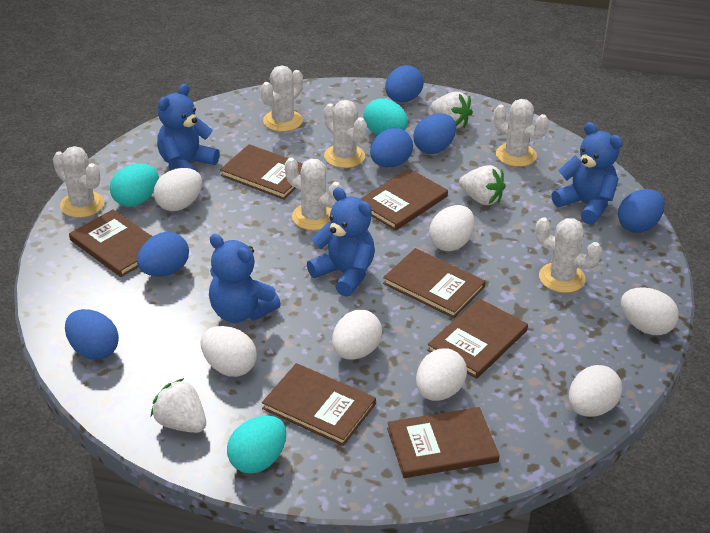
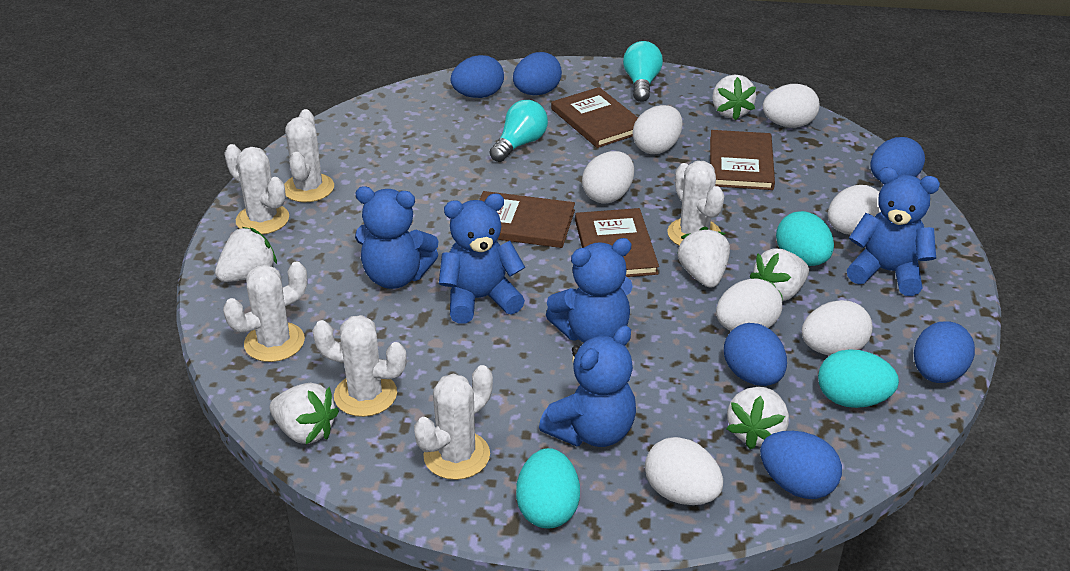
blue teddy bear: 4 -> 5
brown book: 7 -> 4
turquoise light bulb: 0 -> 2
white strawberry: 3 -> 6

